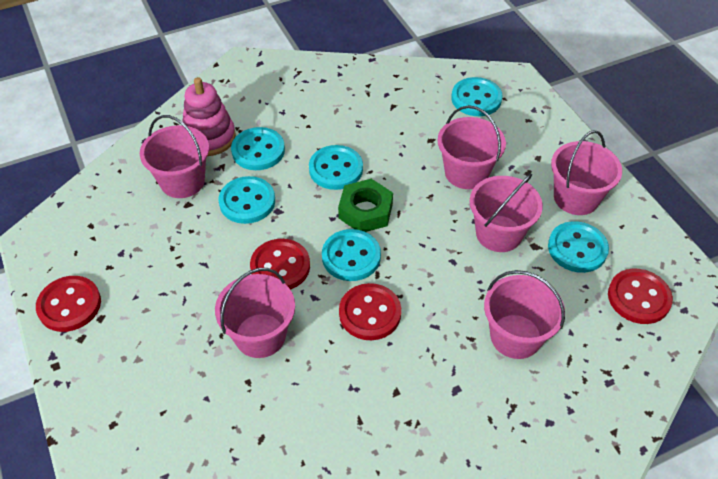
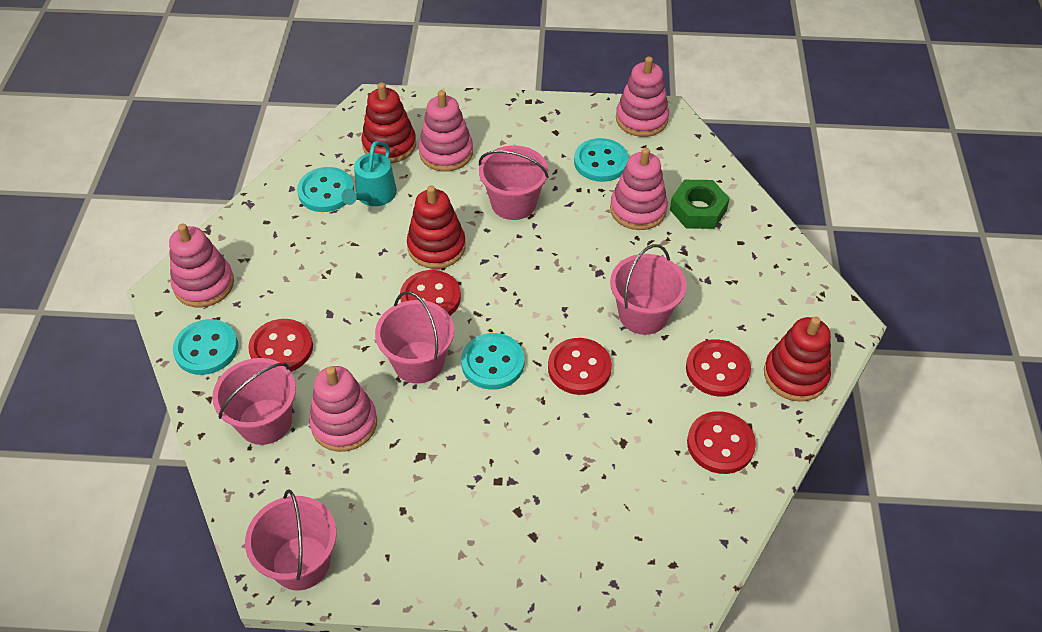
pink bucket: 6 -> 5
pink stacking toy: 1 -> 5
red button: 4 -> 5
red stacking toy: 0 -> 3
turquoise button: 6 -> 4
turquoise watering can: 0 -> 1

